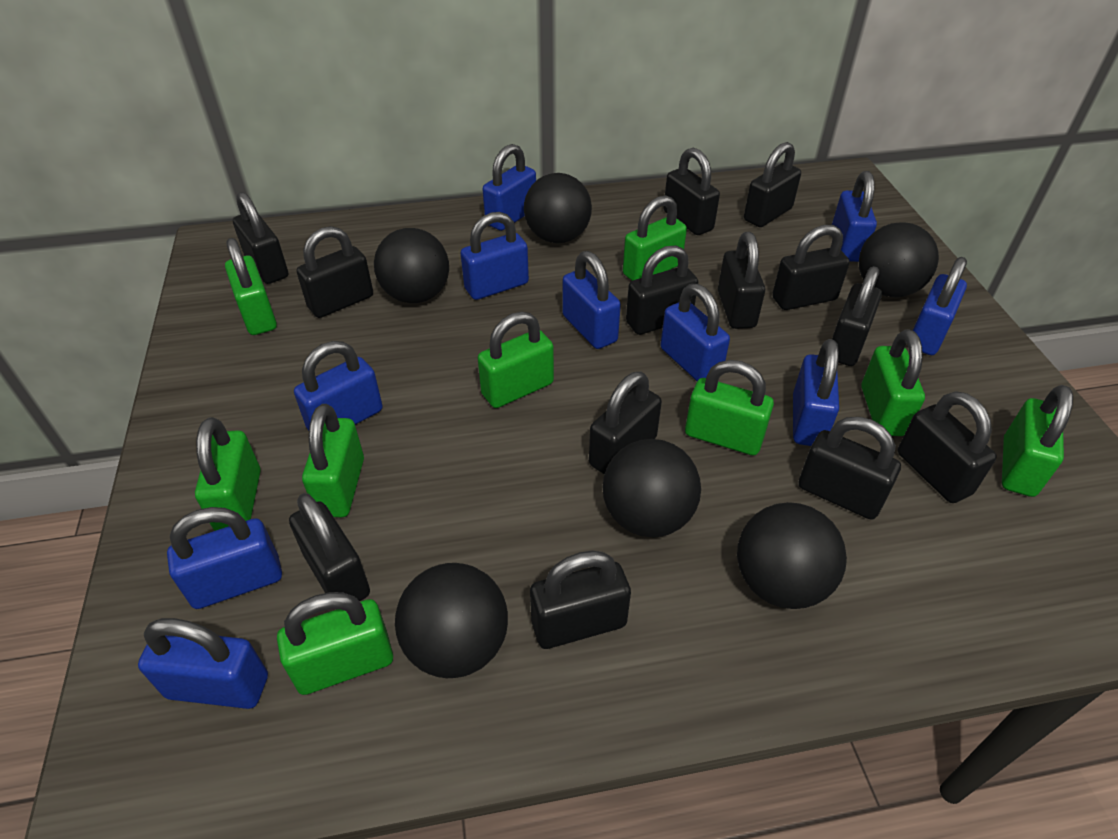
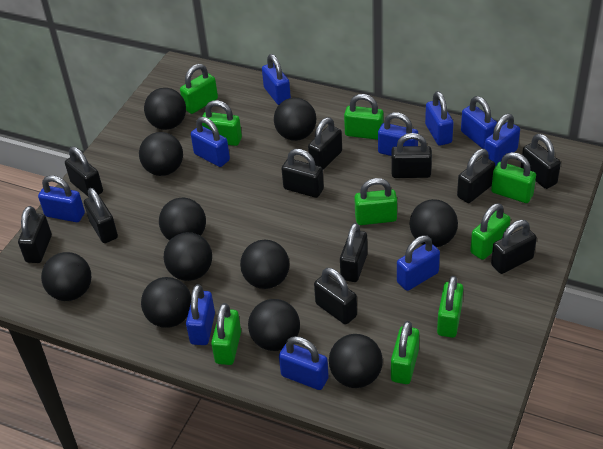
black ball: 6 -> 11
black padlock: 13 -> 11

